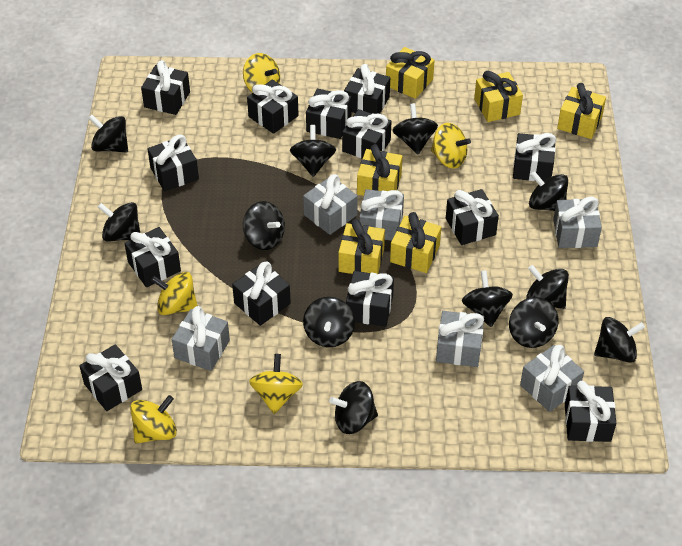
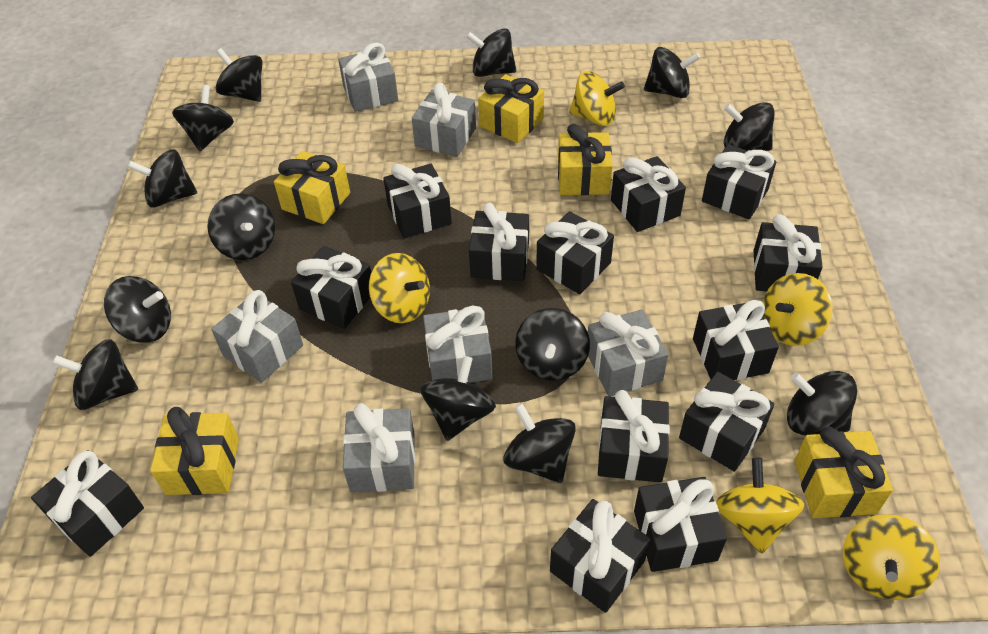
black spinning top: 12 -> 13
yellow gift: 6 -> 5

